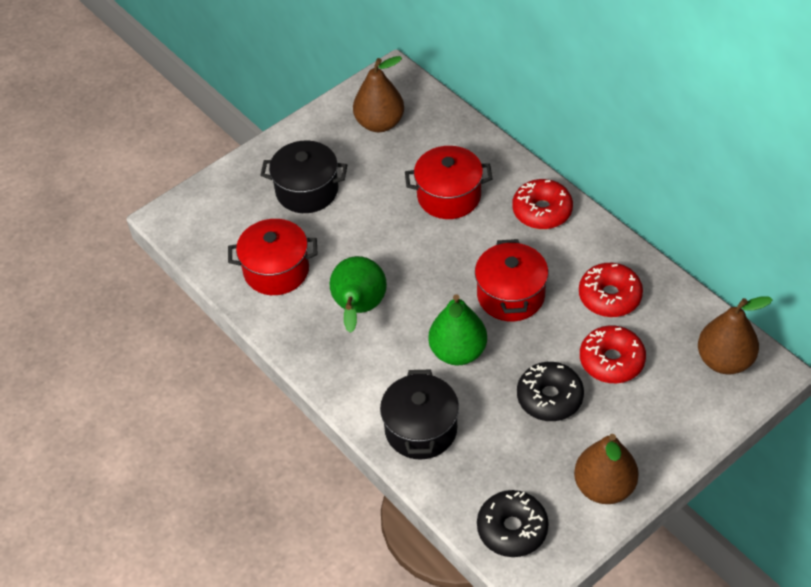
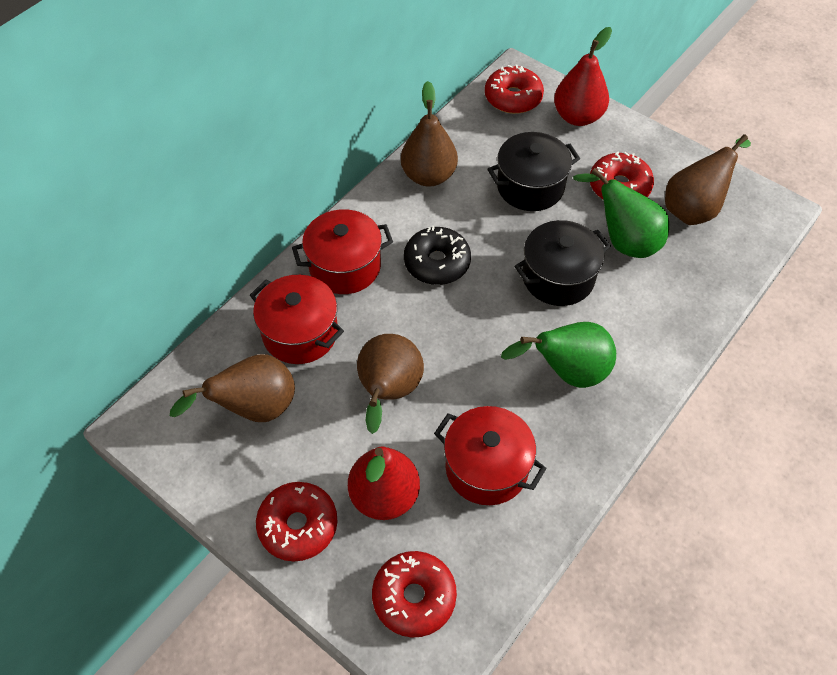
black donut: 2 -> 1
brown pear: 3 -> 4
red donut: 3 -> 4
red pear: 0 -> 2

